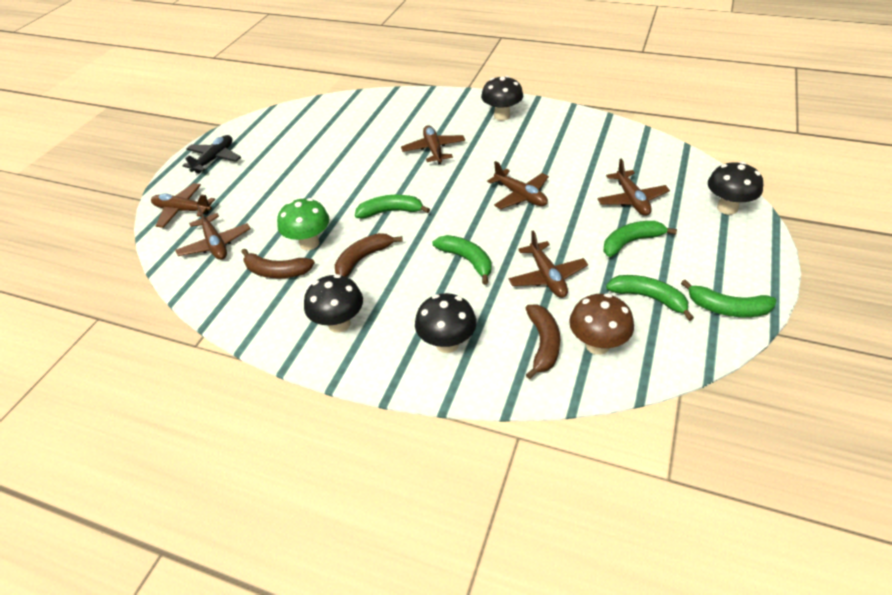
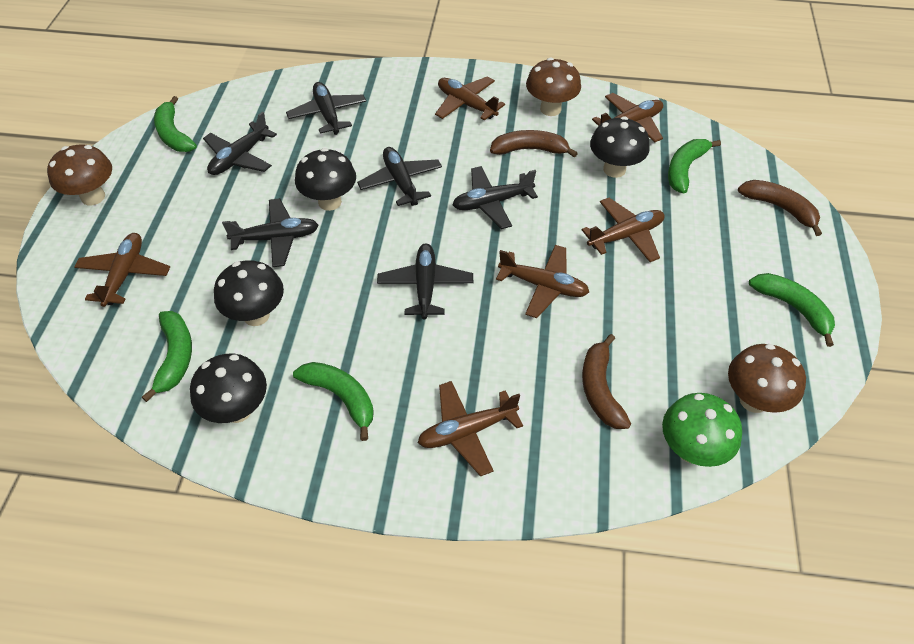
black plane: 1 -> 6
brown mushroom: 1 -> 3

